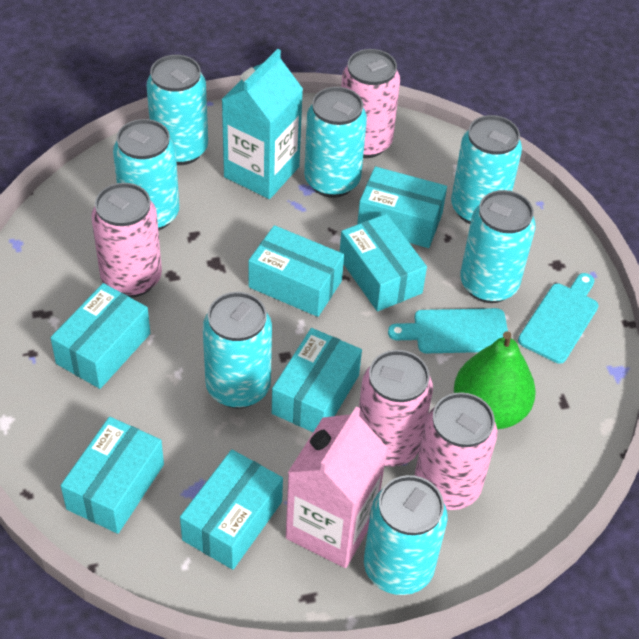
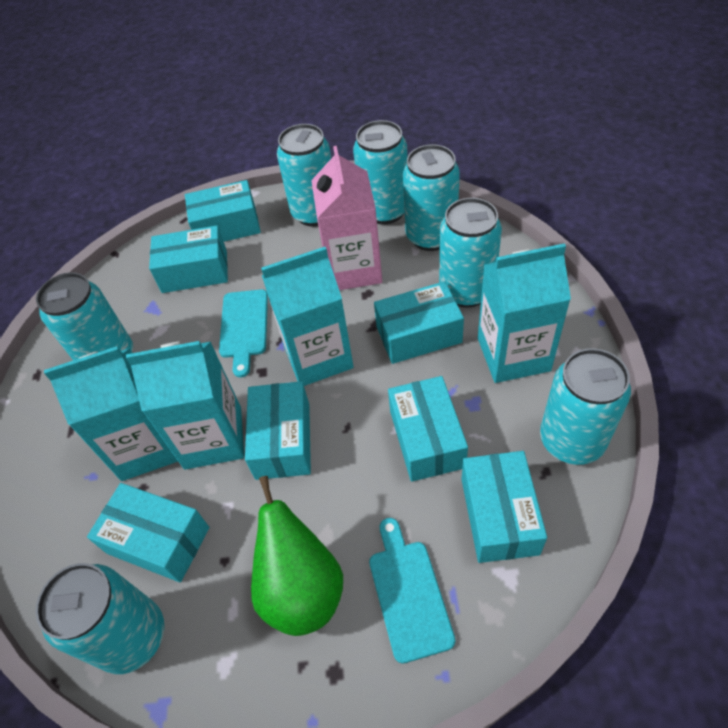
pink can: 4 -> 0
turquoise carton: 1 -> 4

